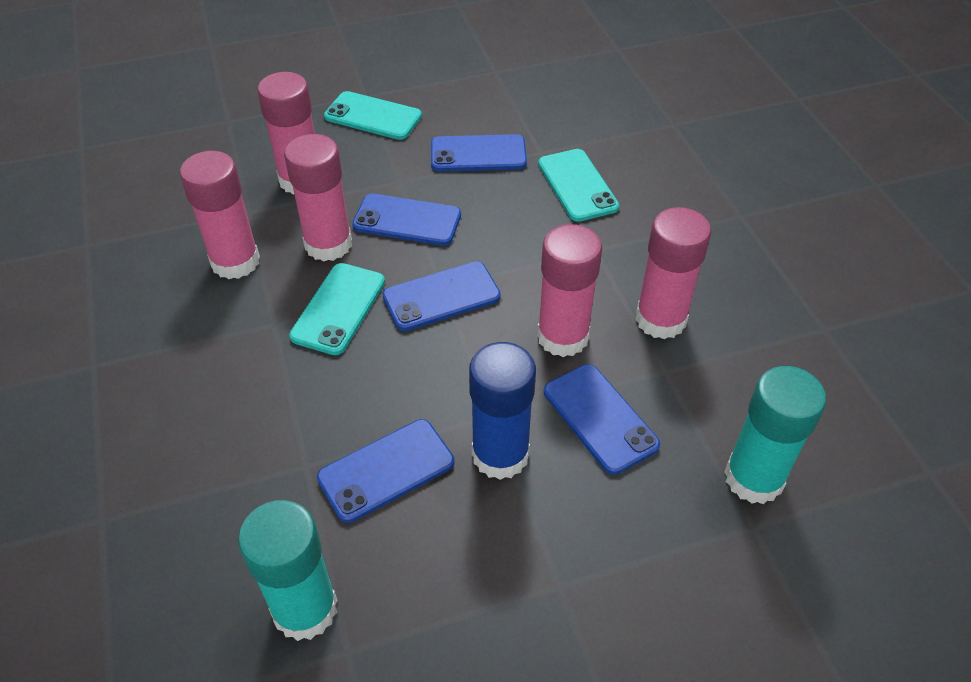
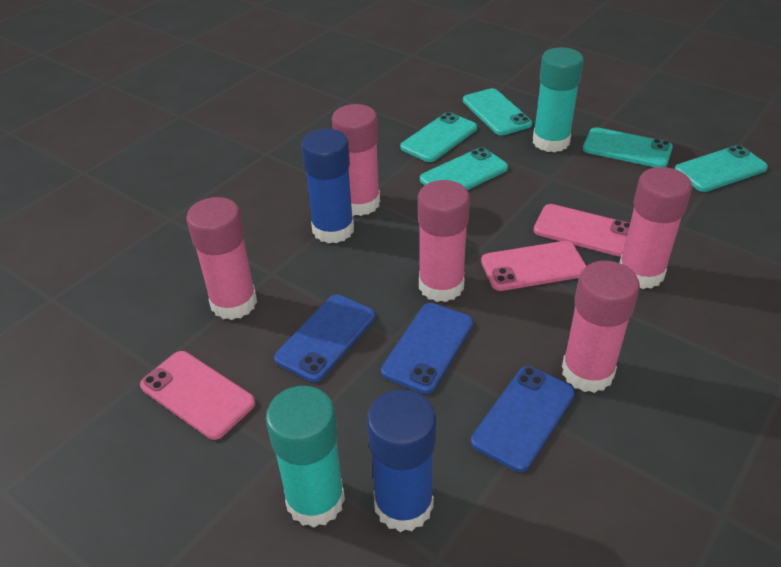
blue glue stick: 1 -> 2
blue phone: 5 -> 3
pink phone: 0 -> 3
turquoise phone: 3 -> 5

